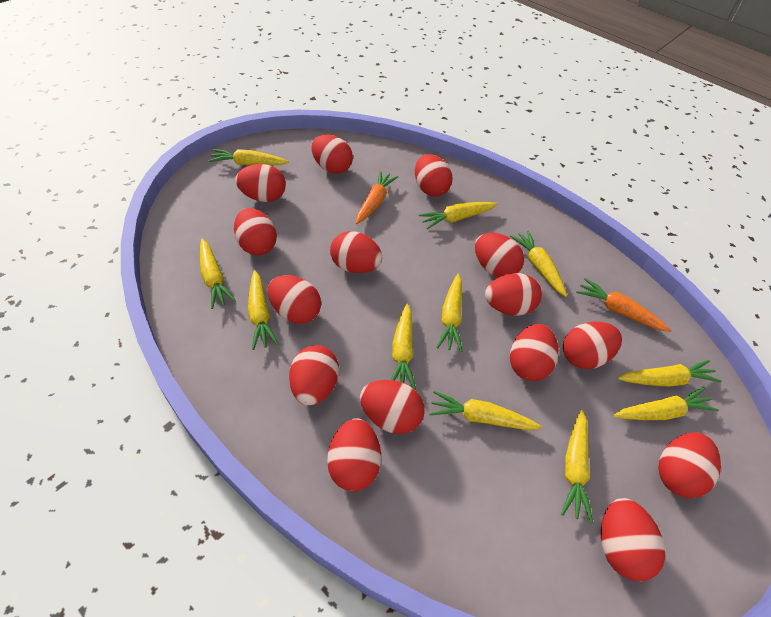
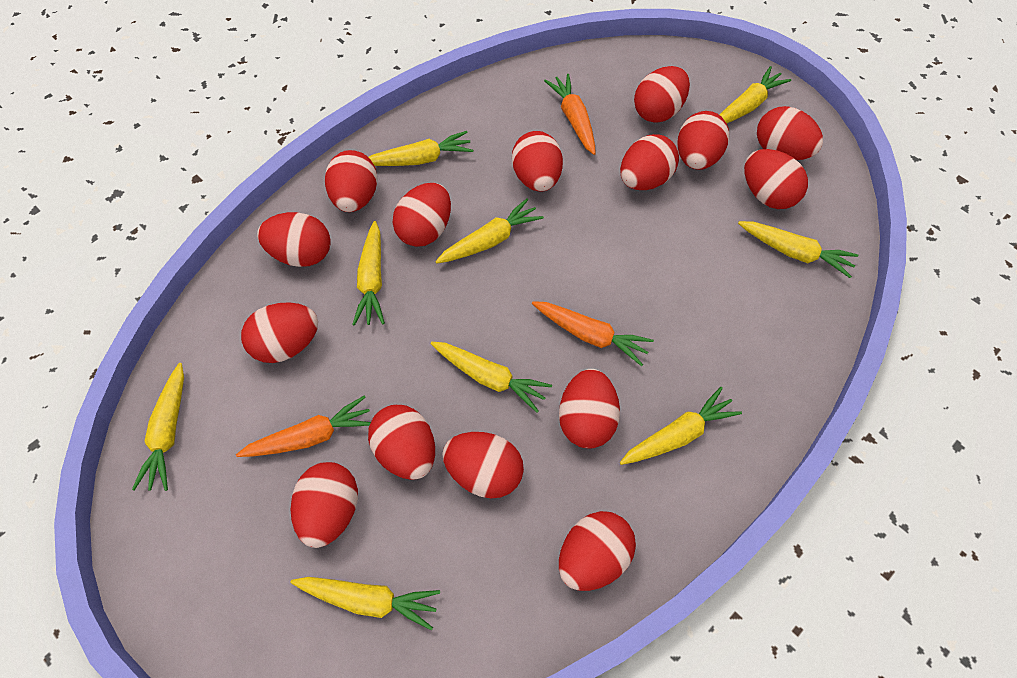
orange carrot: 2 -> 3
yellow carrot: 11 -> 9

